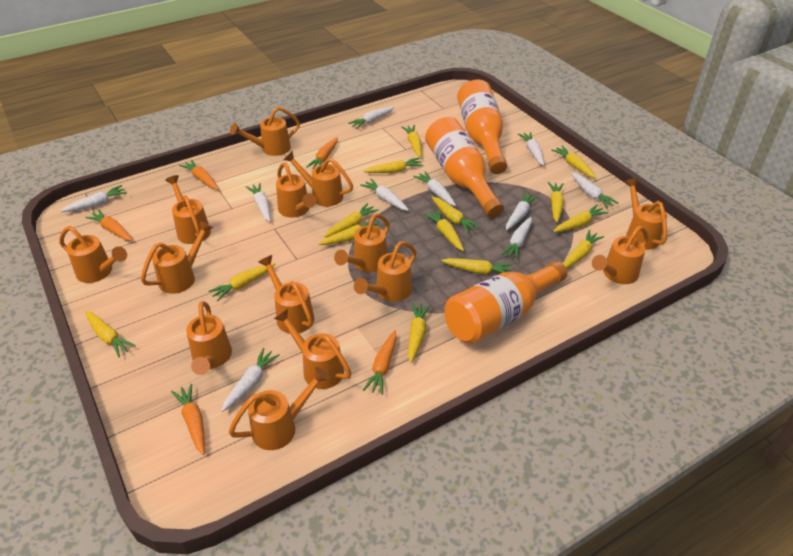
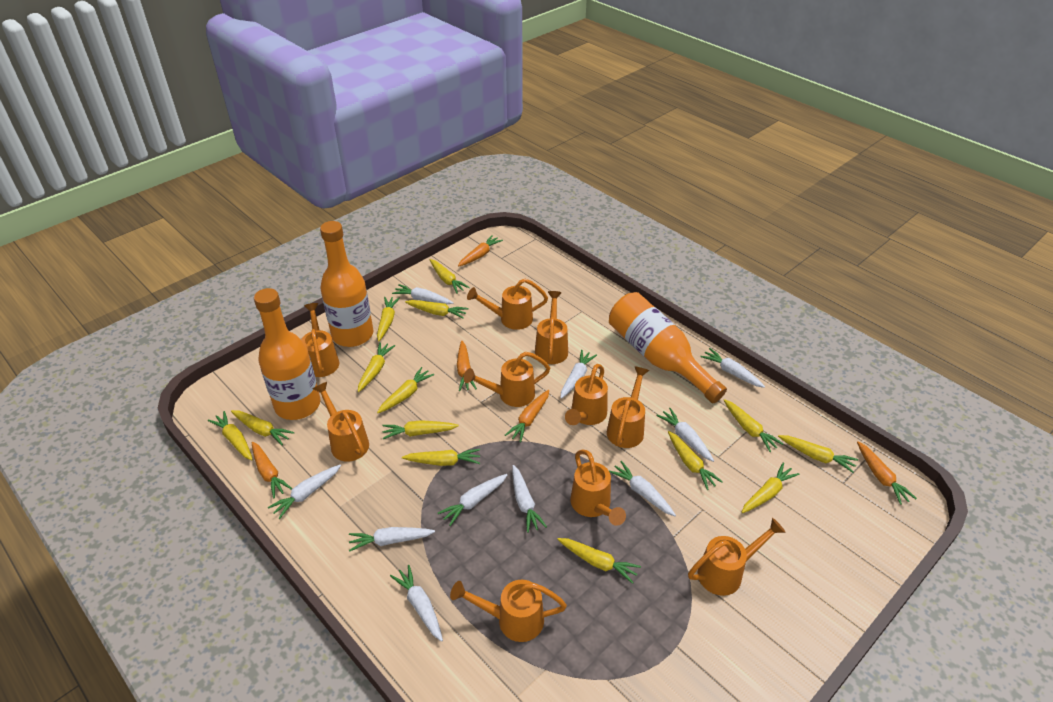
orange watering can: 14 -> 10

